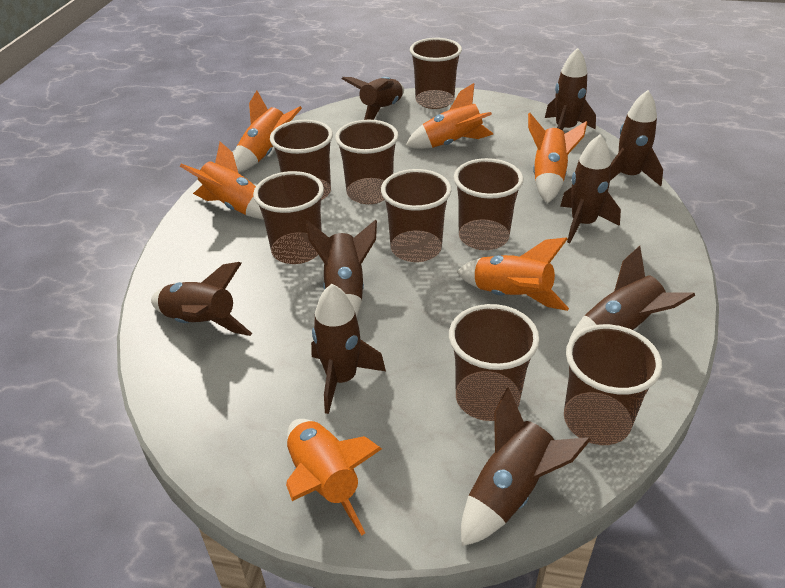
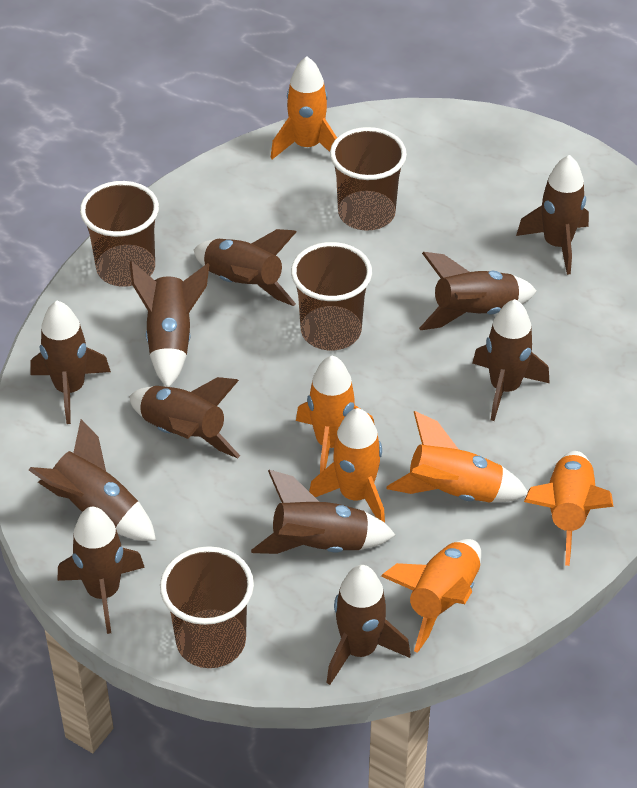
brown cup: 8 -> 4
brown rocket: 9 -> 11

